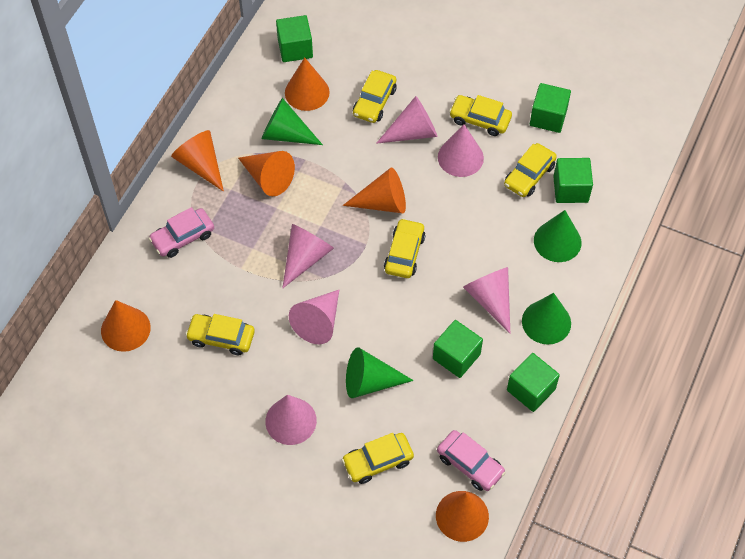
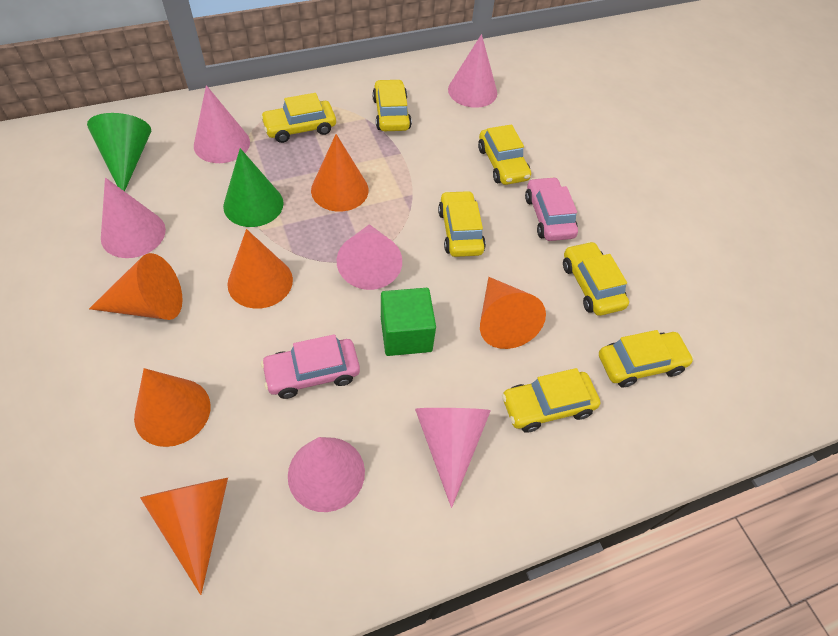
green cone: 4 -> 2
green cube: 5 -> 1
yellow car: 6 -> 7

